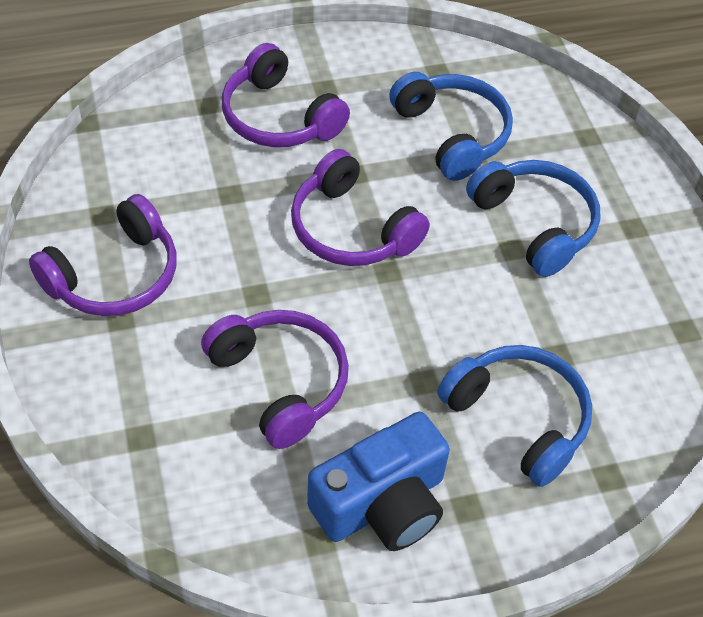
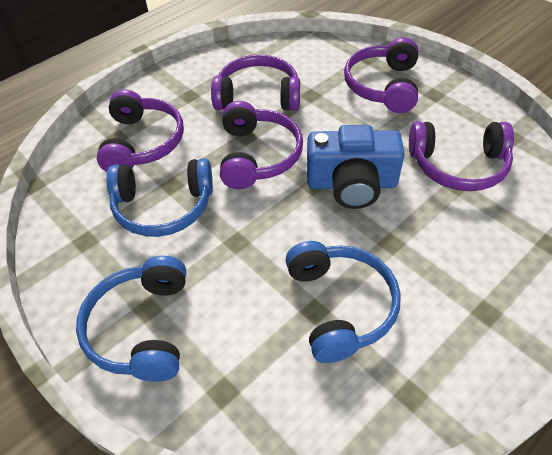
purple headphones: 4 -> 5

